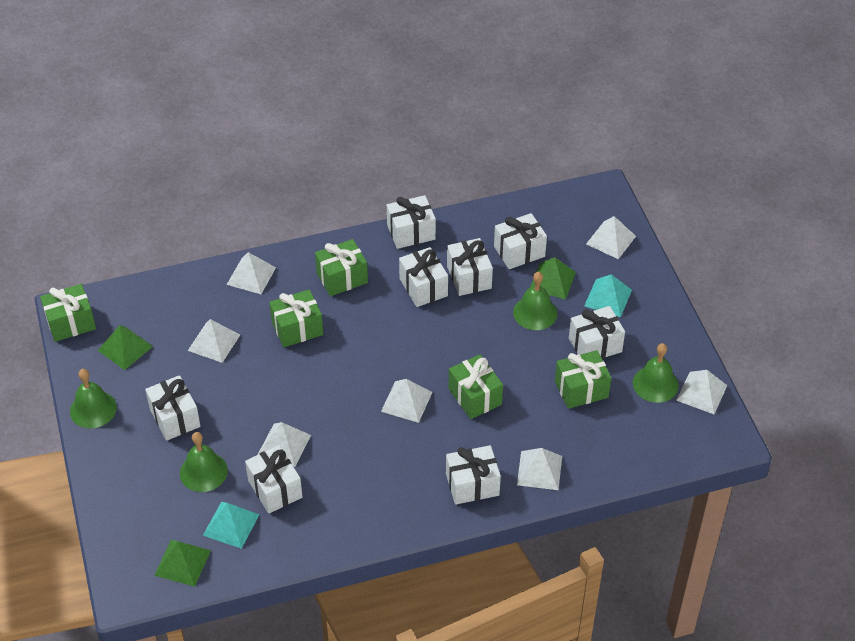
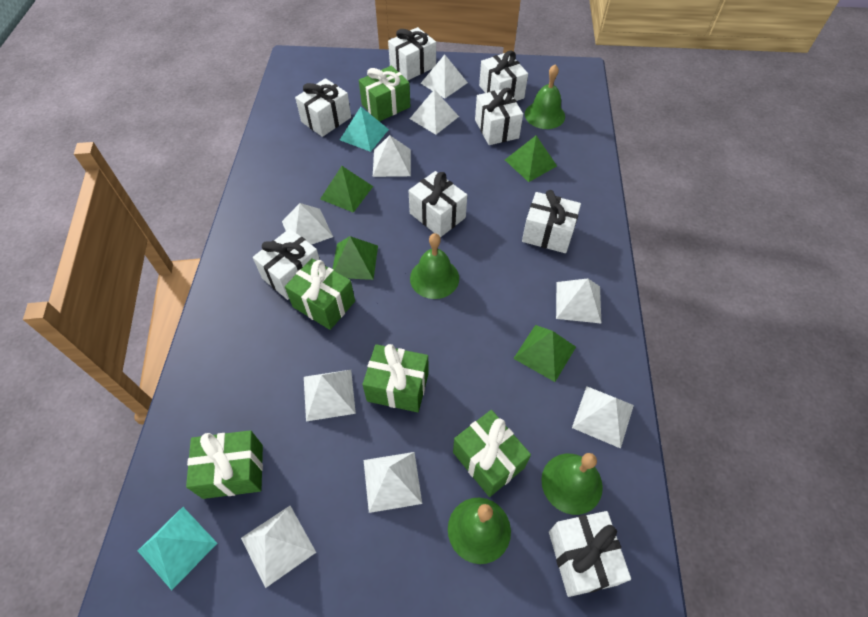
green pyramid: 3 -> 4
white pyramid: 7 -> 9

